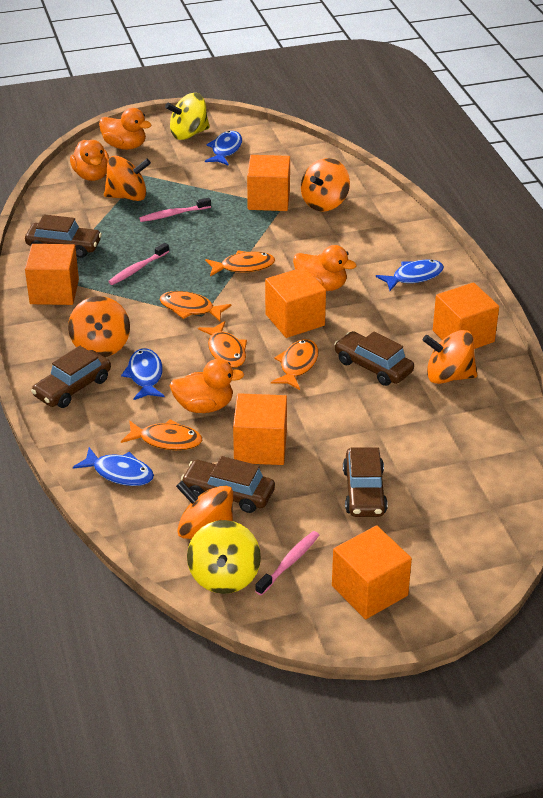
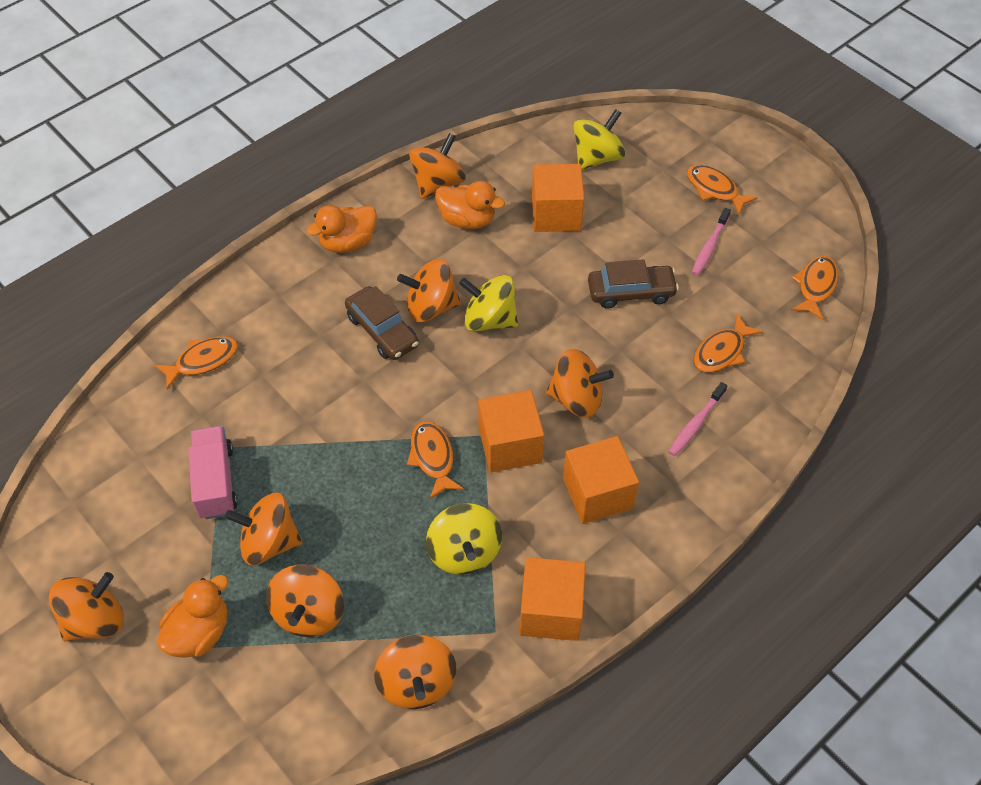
blue fish: 4 -> 0
brown car: 5 -> 2
orange cube: 6 -> 4
orange duck: 4 -> 3
orange spinning top: 5 -> 7
pink toothbrush: 3 -> 2
pink truck: 0 -> 1
yellow spinning top: 2 -> 3

